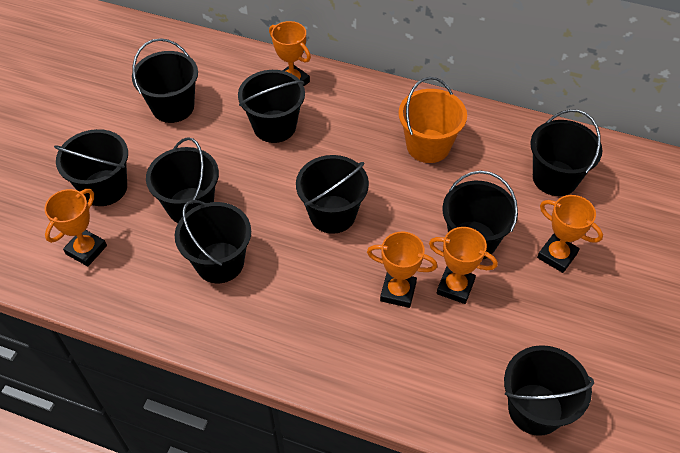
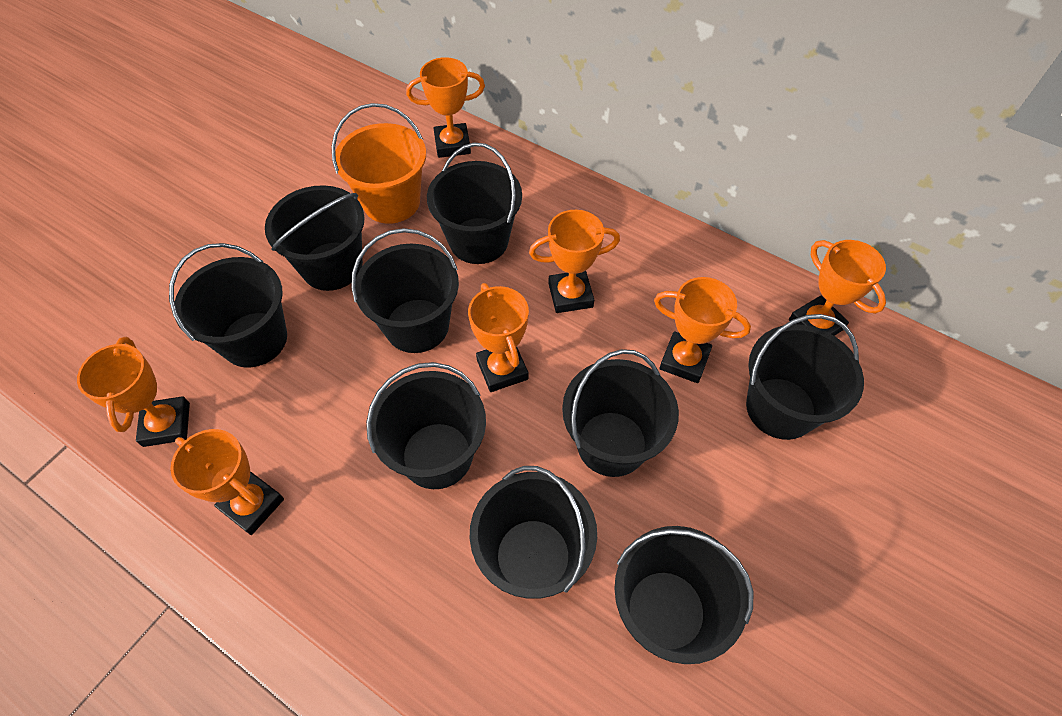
orange trophy: 5 -> 7

